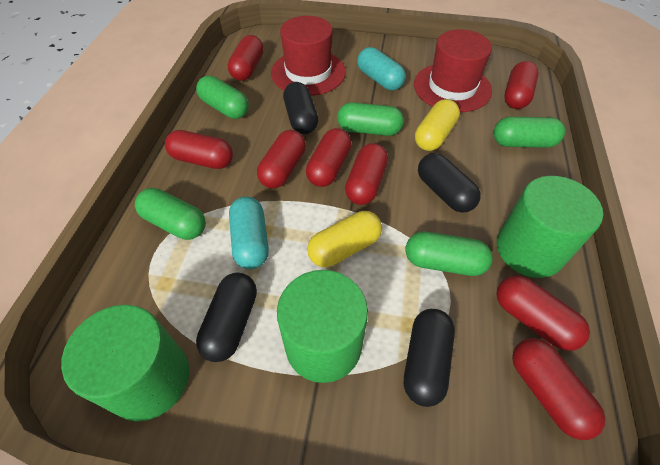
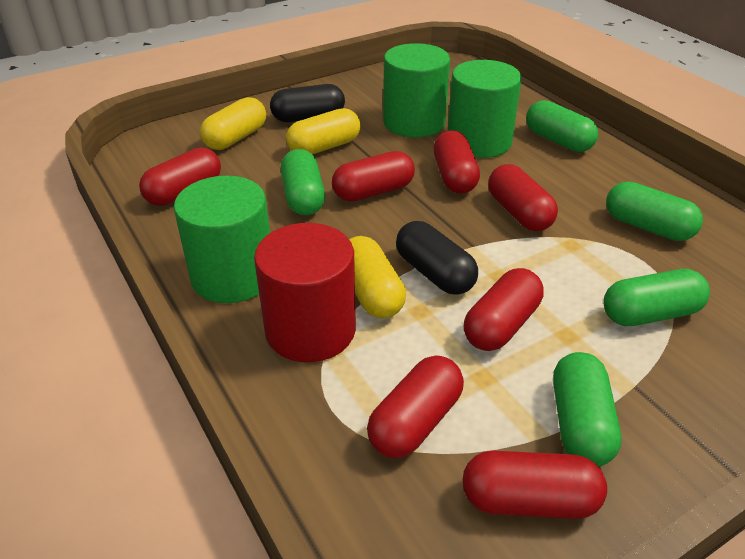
black capsule: 4 -> 2
red capsule: 8 -> 7
red cylinder: 0 -> 1
red hat: 2 -> 0
turquoise capsule: 2 -> 0
yellow capsule: 2 -> 3

